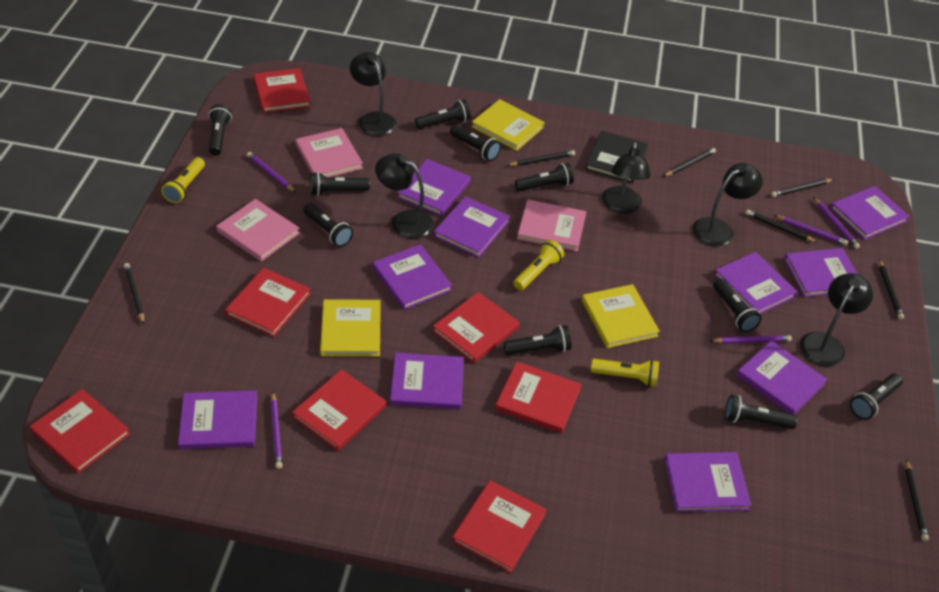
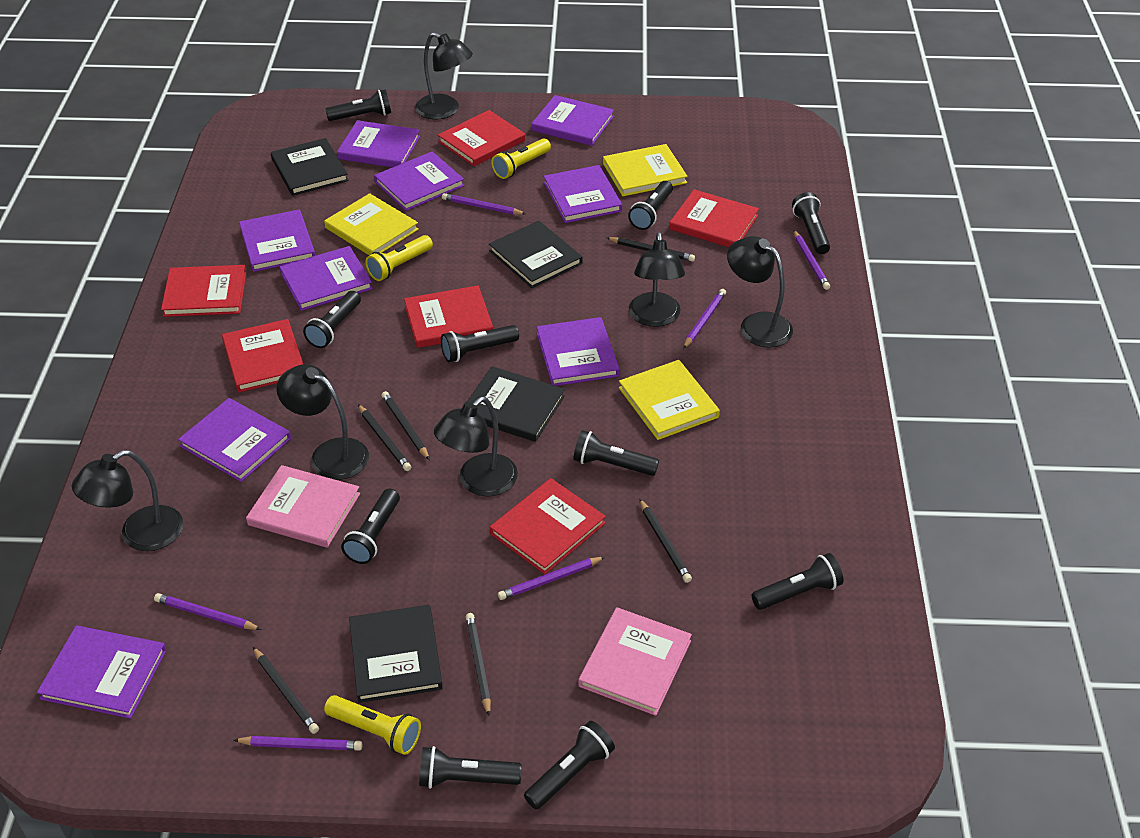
black book: 1 -> 4
black lamp: 5 -> 6
black pencil: 7 -> 6
pink book: 3 -> 2
purple book: 10 -> 9
purple pencil: 5 -> 6
red book: 7 -> 6

